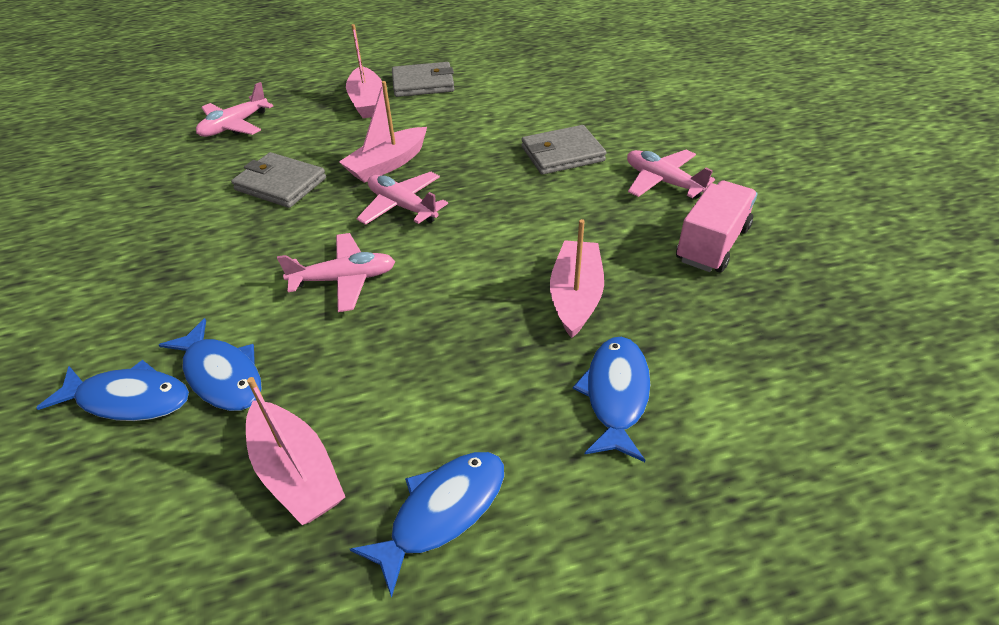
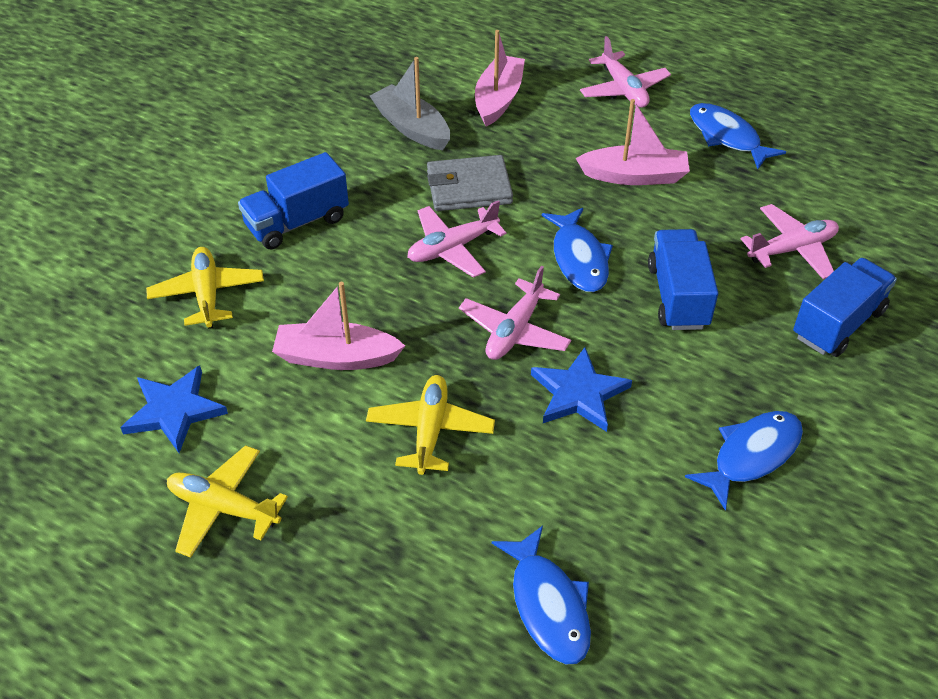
blue star: 0 -> 2
blue truck: 0 -> 3
grey boat: 0 -> 1
grey wallet: 3 -> 1
pink boat: 4 -> 3
pink truck: 1 -> 0
yellow plane: 0 -> 3

